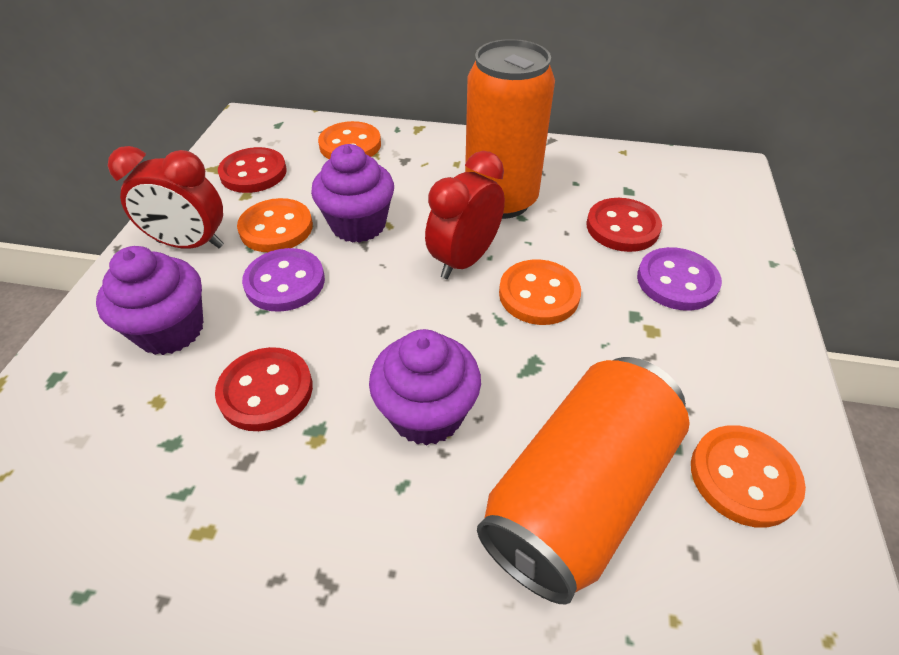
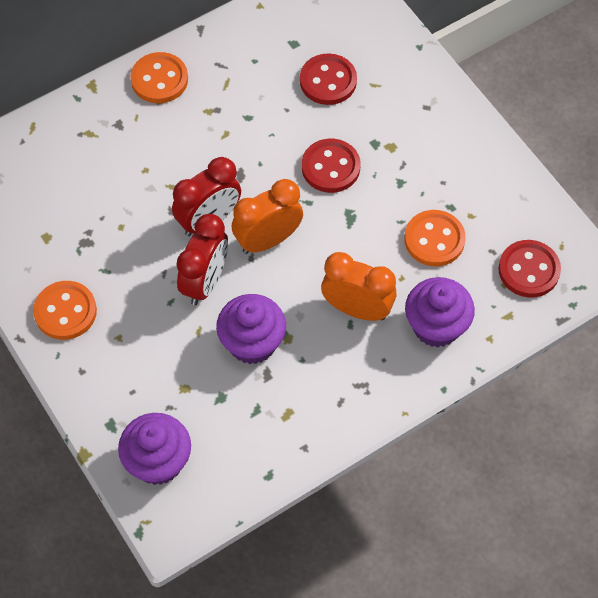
orange button: 4 -> 3
orange can: 2 -> 0
orange clock: 0 -> 2
purple button: 2 -> 0

